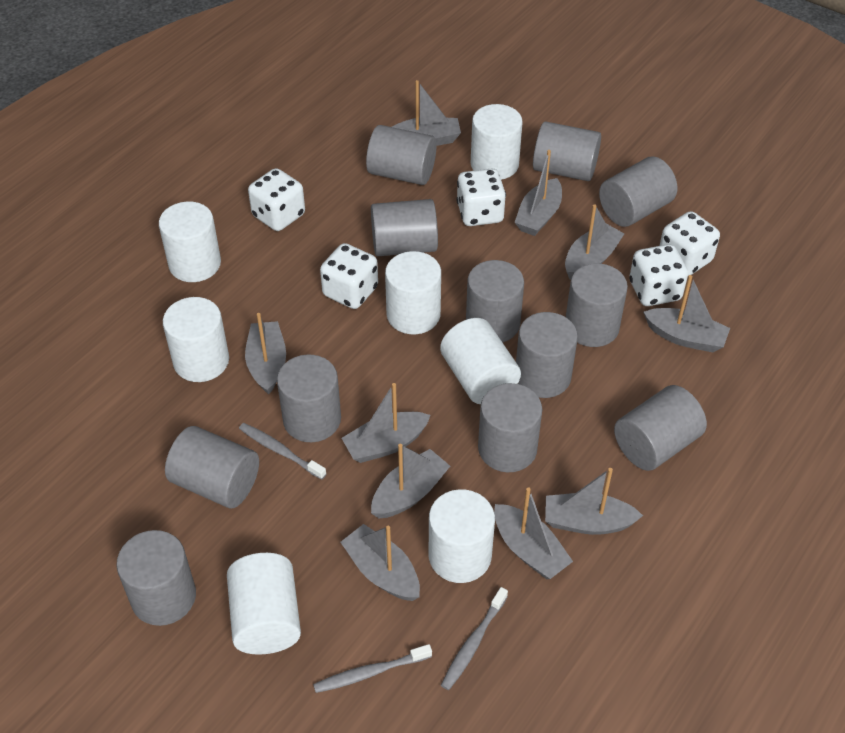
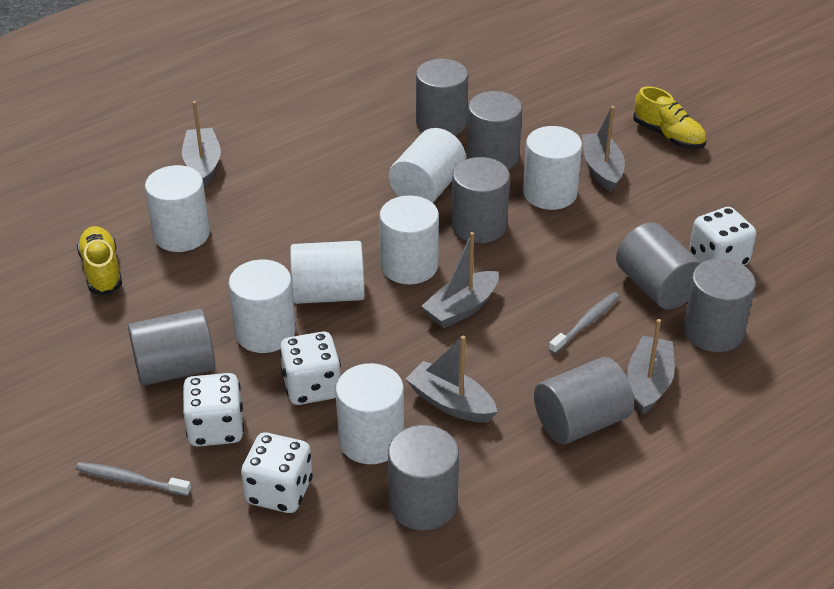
grey boat: 10 -> 5
grey cylinder: 12 -> 8
grey toothbrush: 3 -> 2
white dice: 5 -> 4
yellow shoe: 0 -> 2

